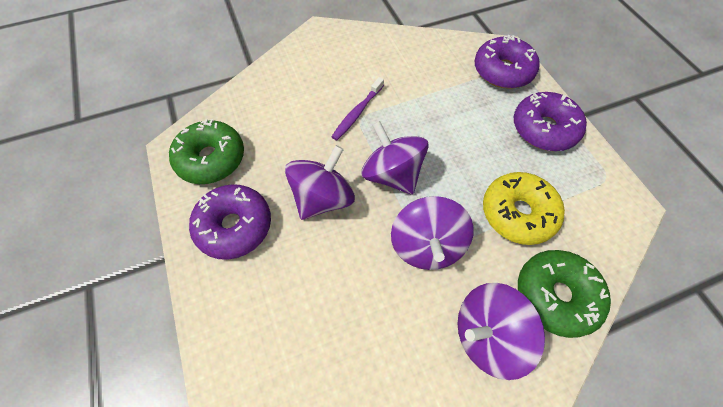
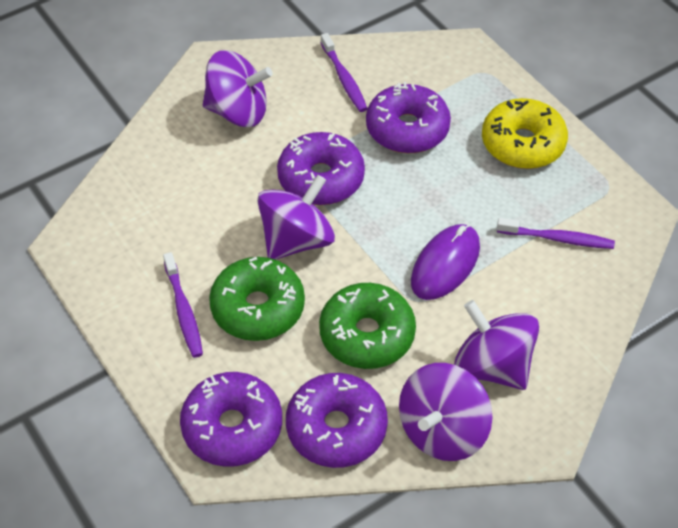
purple donut: 3 -> 4
purple mouse: 0 -> 1
purple toothbrush: 1 -> 3

